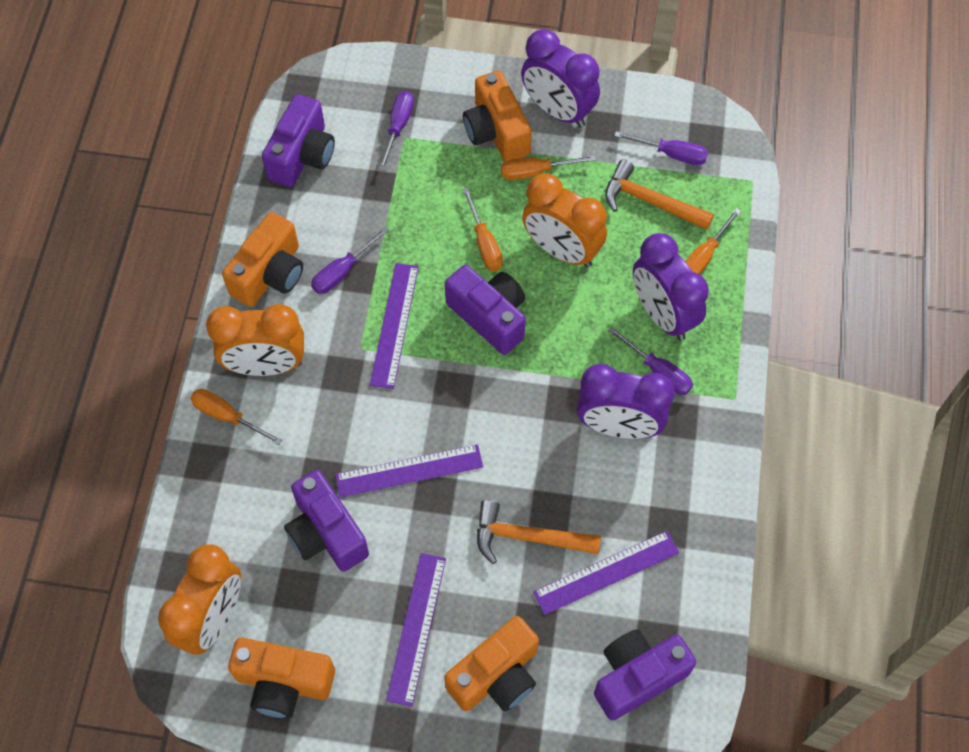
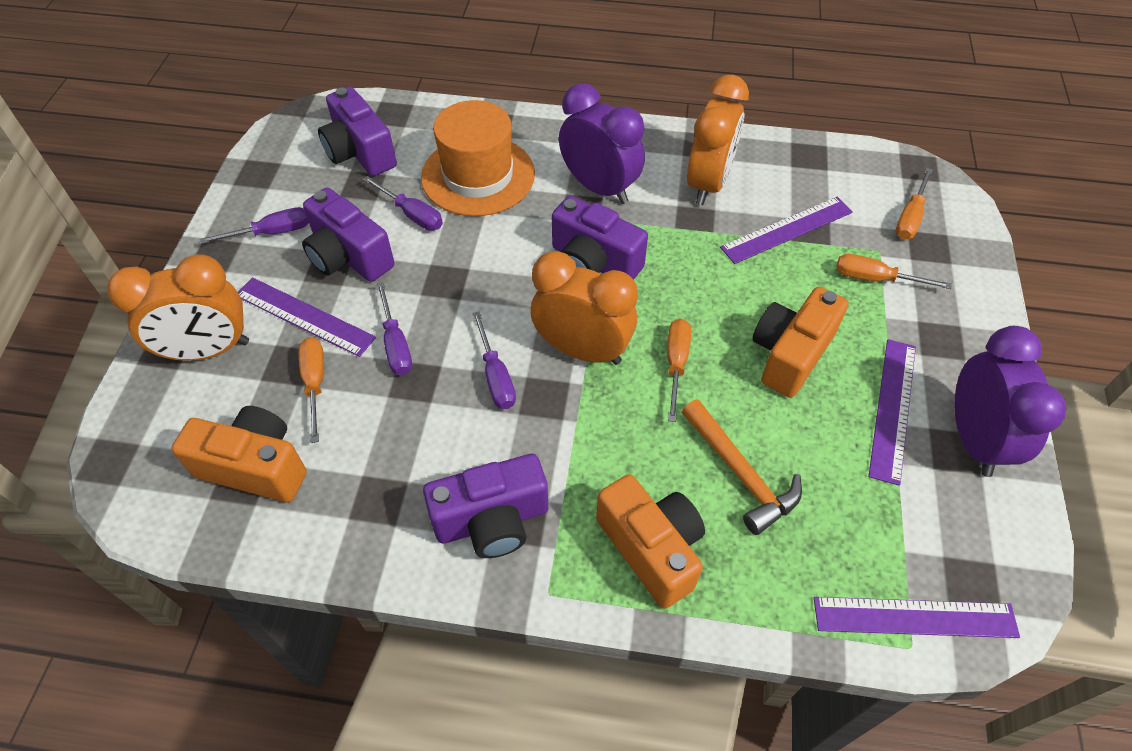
orange camera: 4 -> 3
orange hammer: 2 -> 1
orange hat: 0 -> 1
purple clock: 3 -> 2

